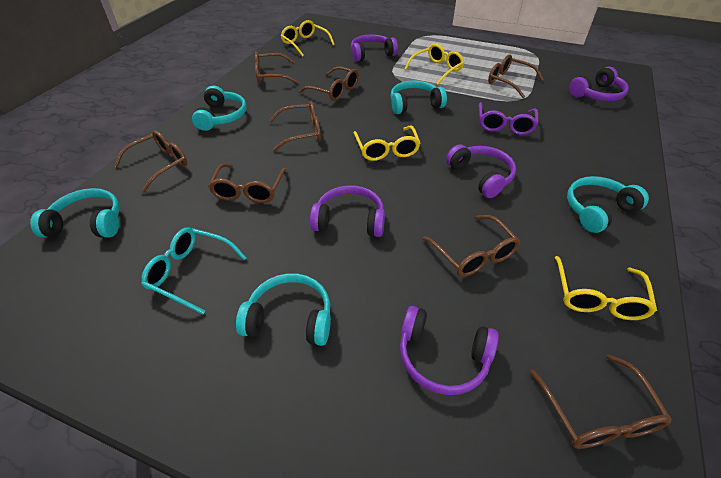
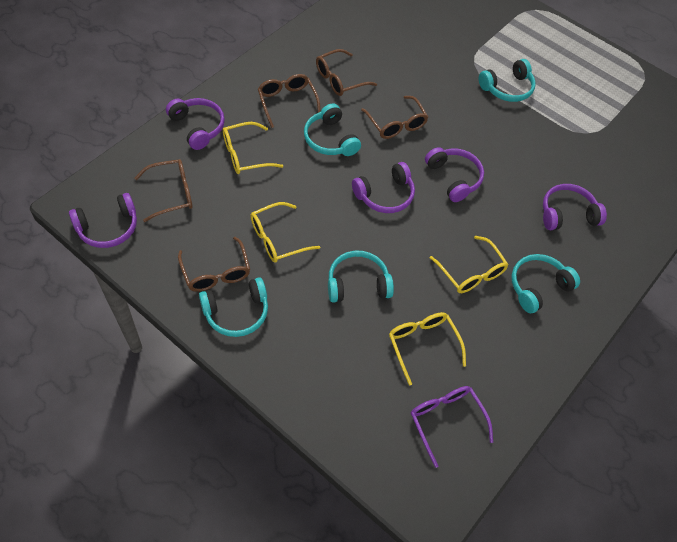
brown glasses: 8 -> 5
turquoise glasses: 1 -> 0

